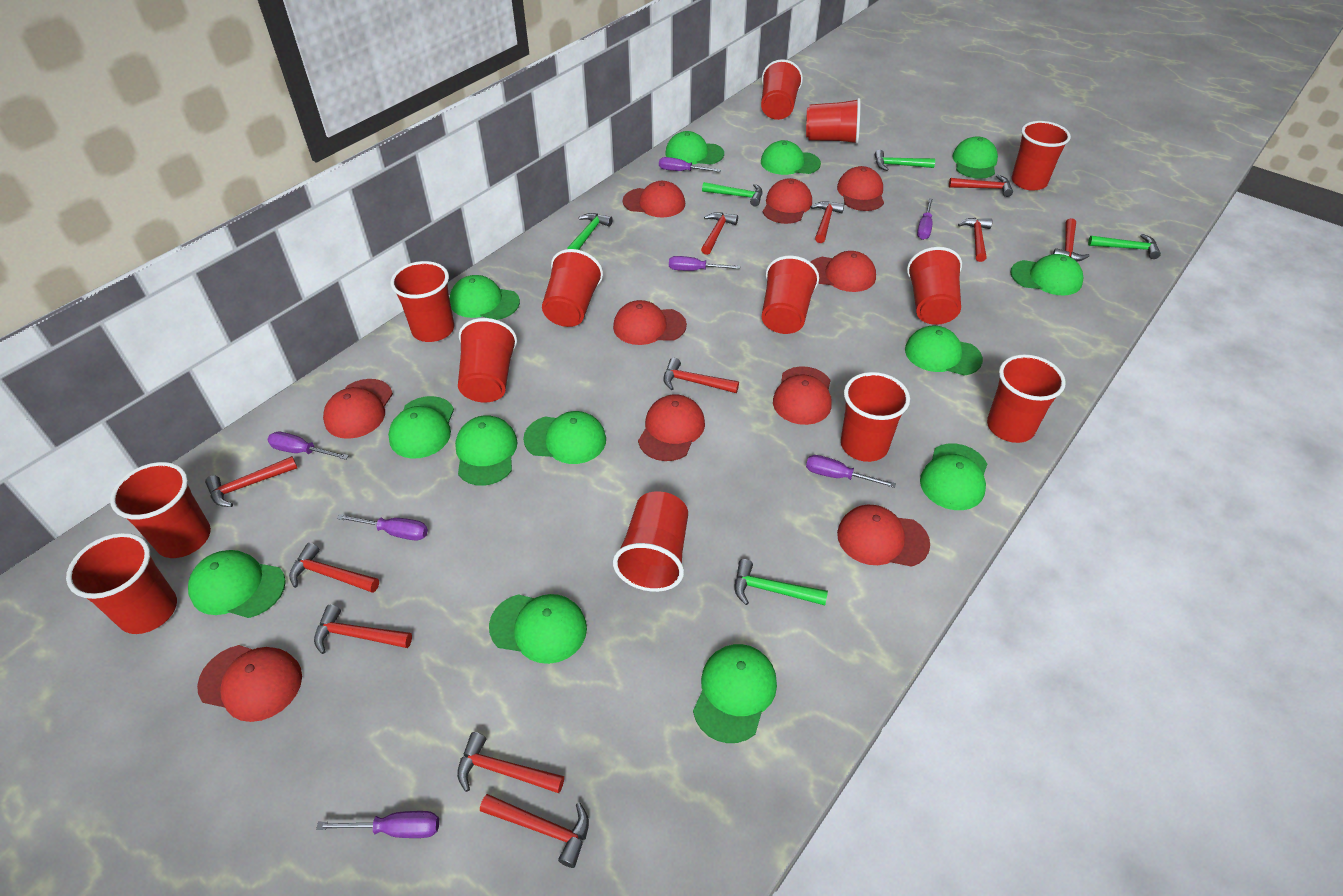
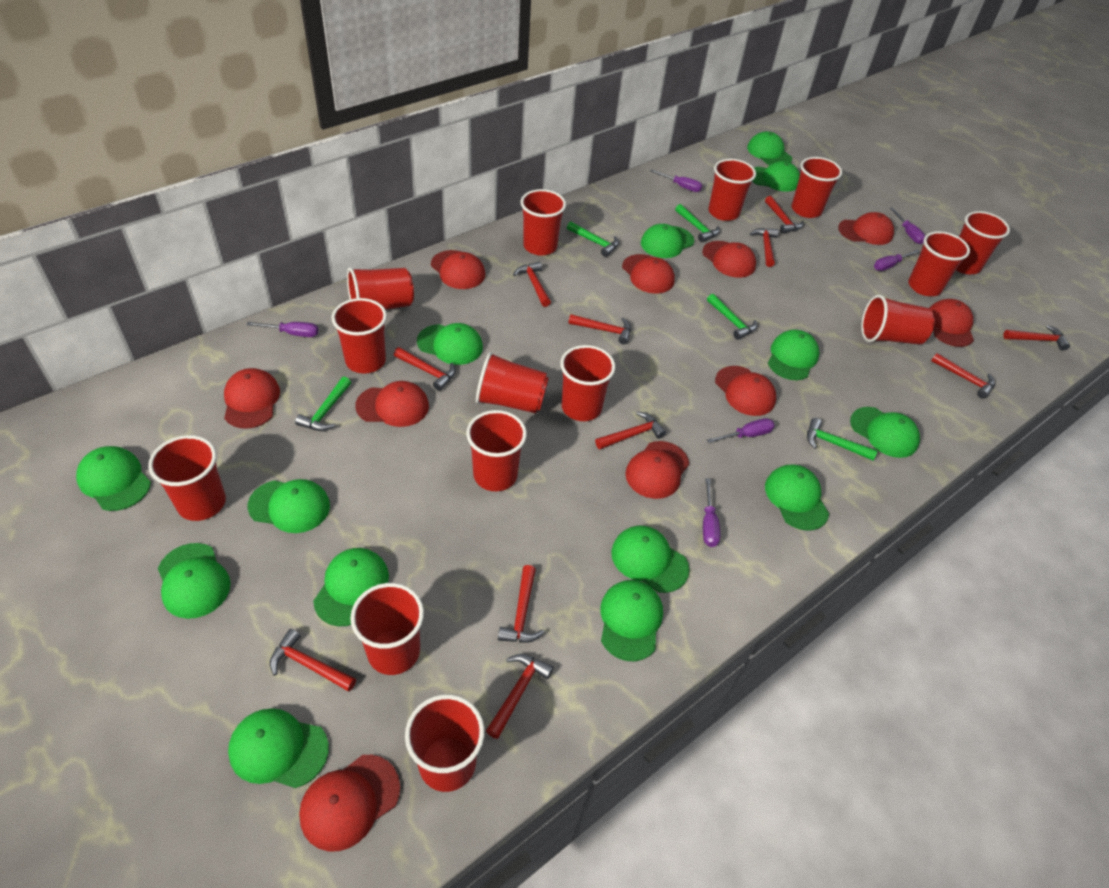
green cap: 13 -> 14
purple screwdriver: 7 -> 6
red cup: 13 -> 14

